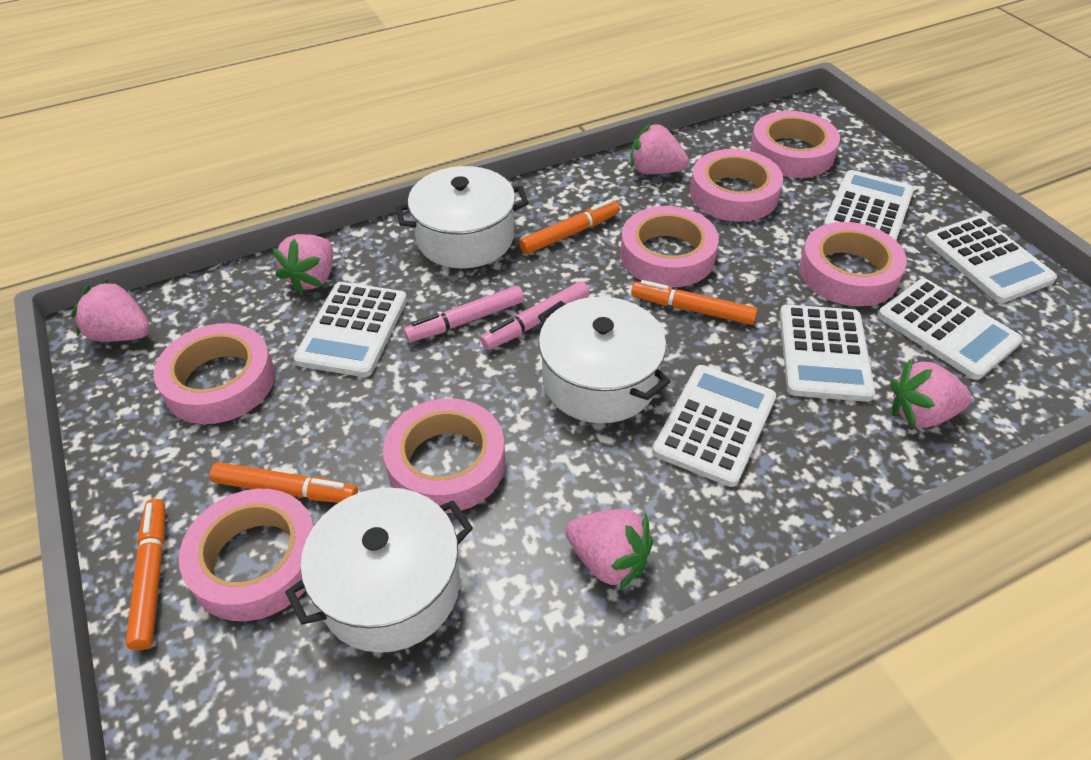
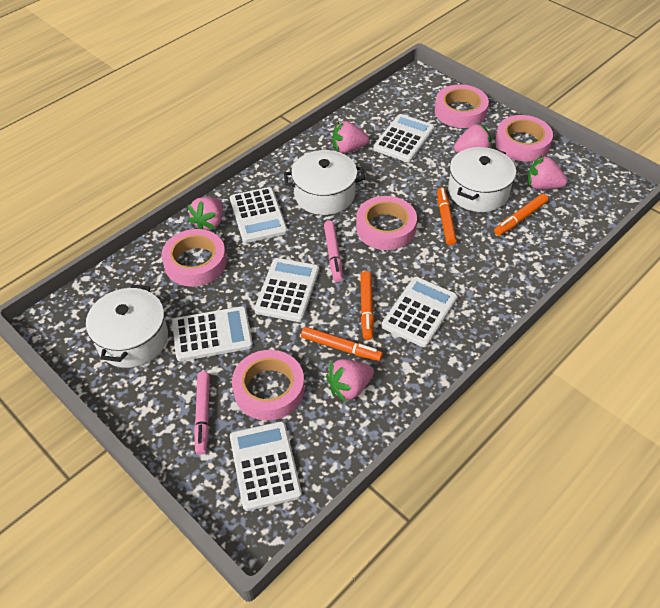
pink tape: 7 -> 5

